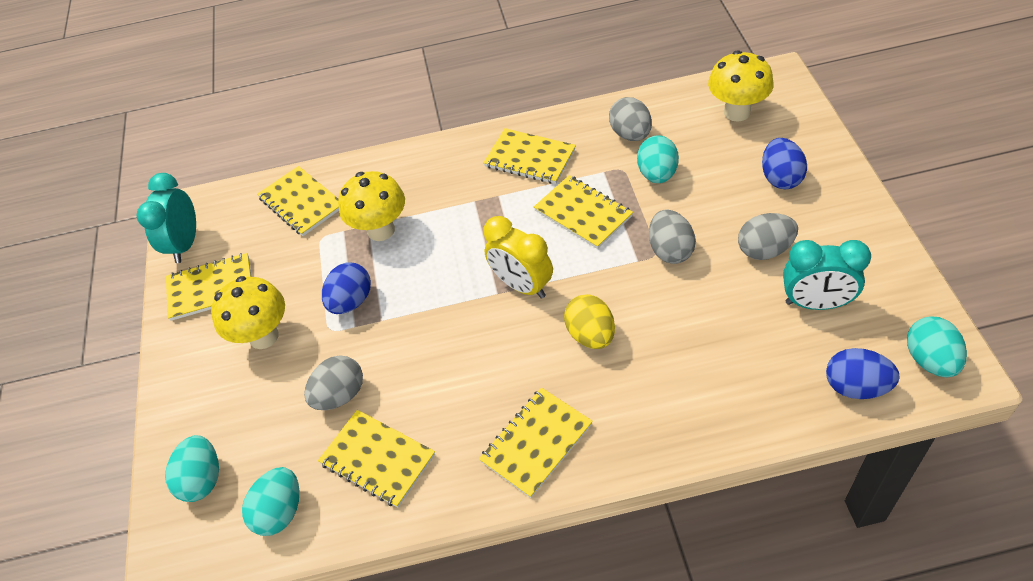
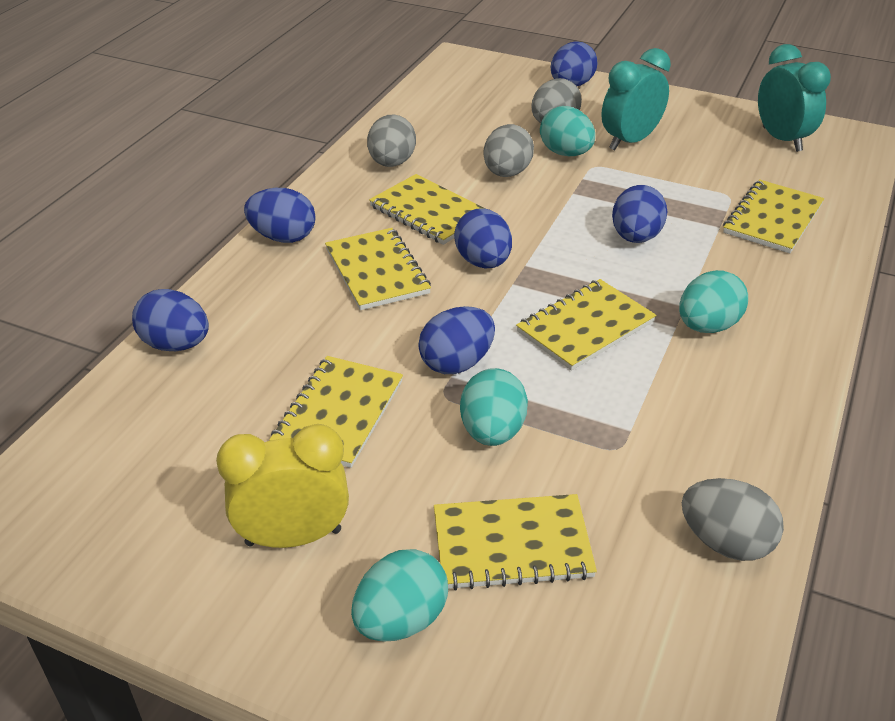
blue egg: 3 -> 6
yellow egg: 1 -> 0
yellow mushroom: 3 -> 0

